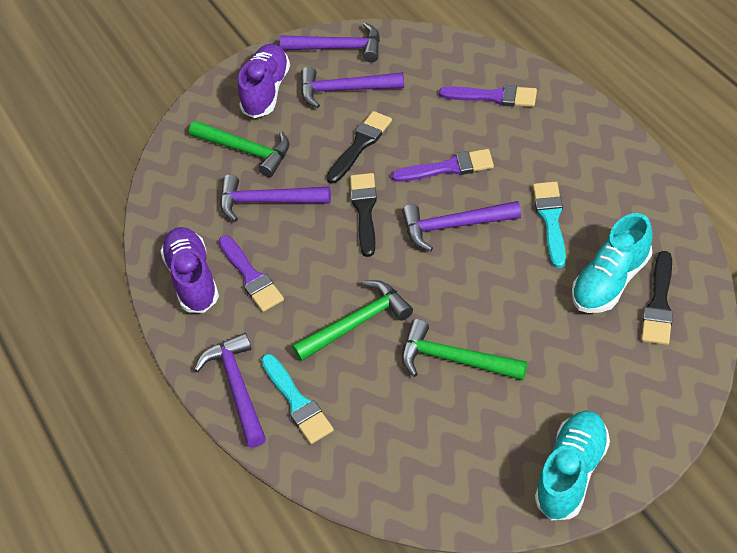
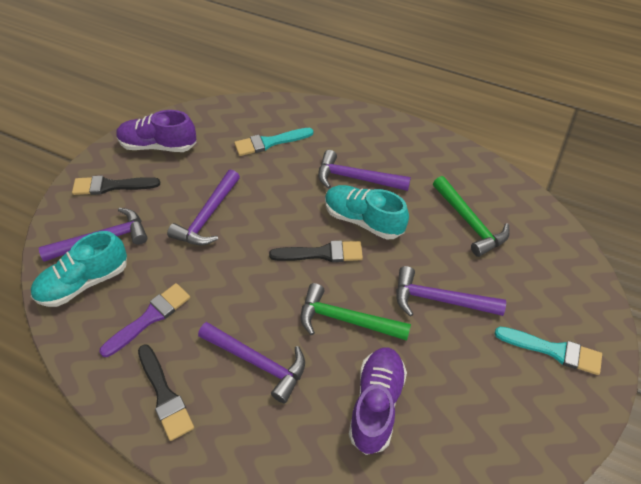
green hammer: 3 -> 2
purple brush: 3 -> 1

